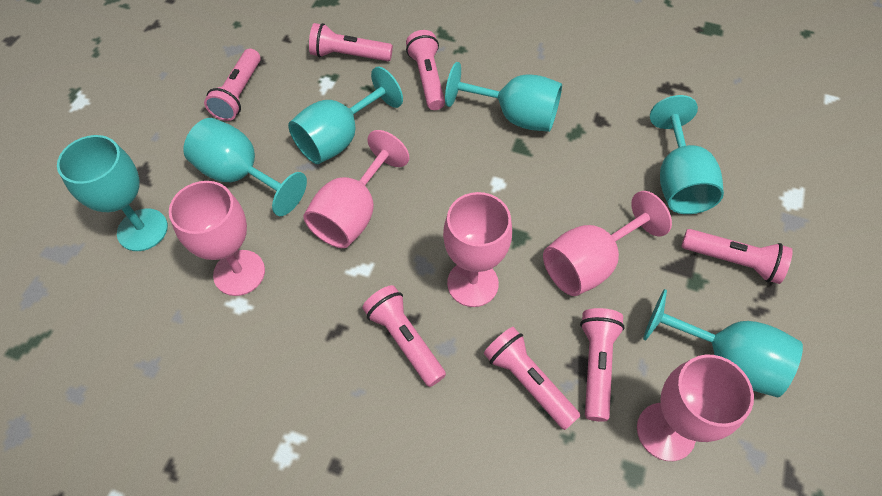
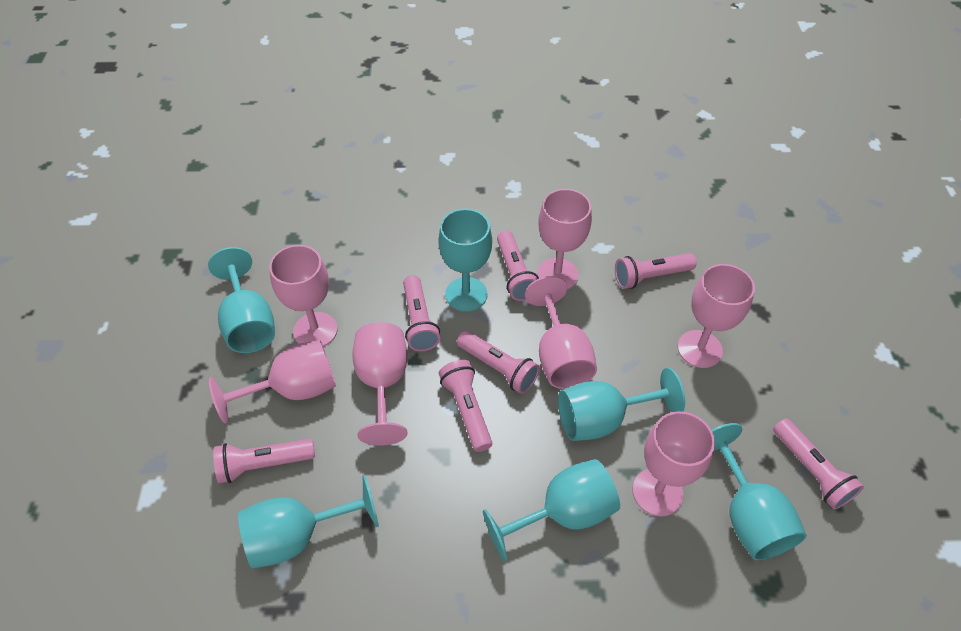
pink goblet: 5 -> 7

